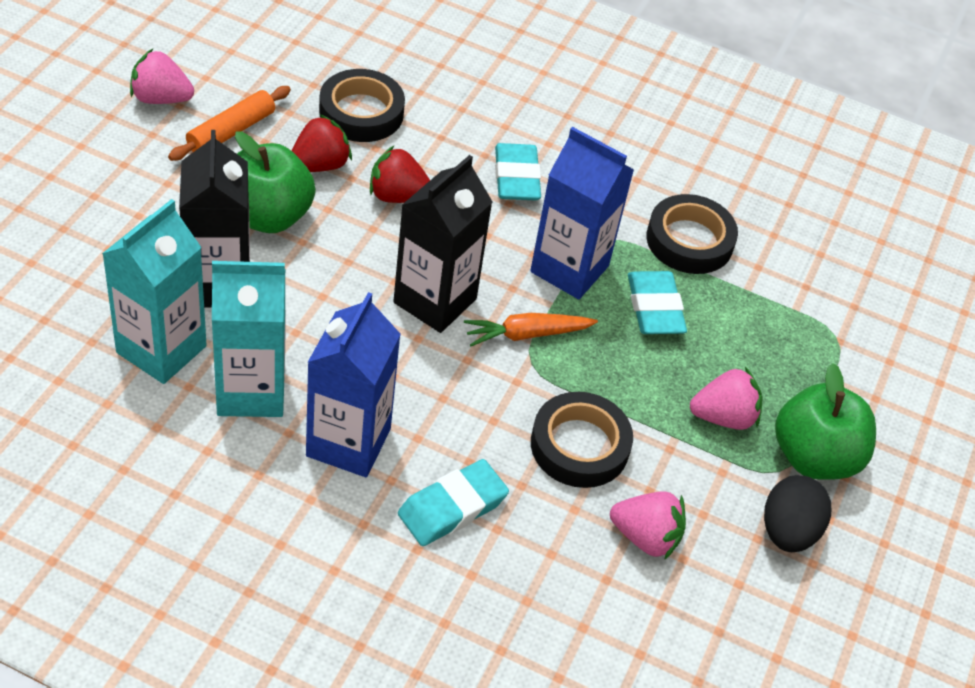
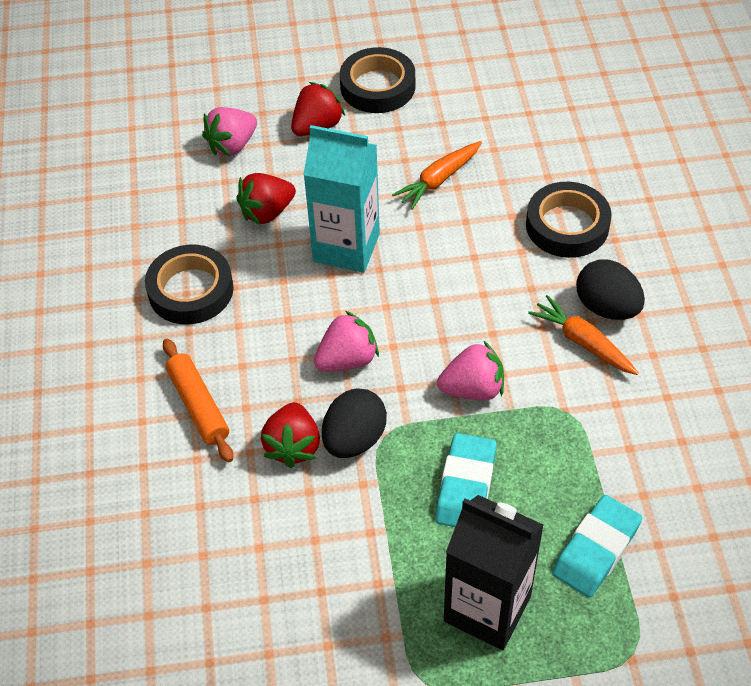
black carton: 2 -> 1
black egg: 1 -> 2
blue carton: 2 -> 0
green apple: 2 -> 0
orange carrot: 1 -> 2
red strawberry: 2 -> 3
turquoise carton: 2 -> 1
turquoise eraser: 3 -> 2

